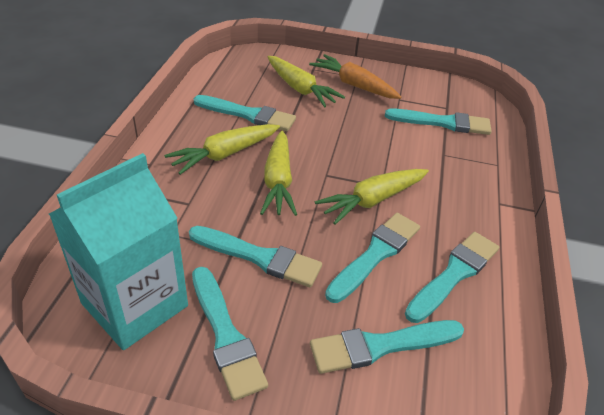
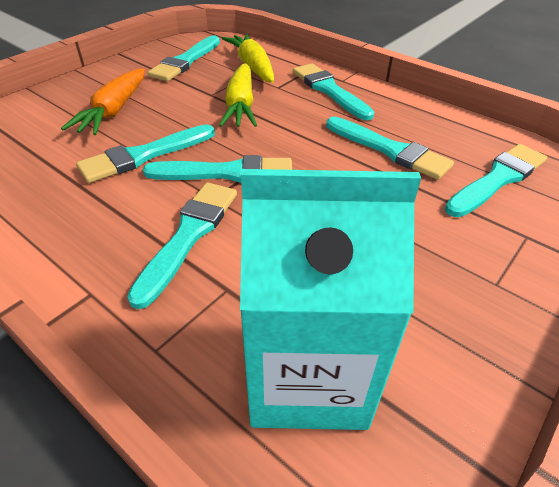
yellow carrot: 4 -> 2

